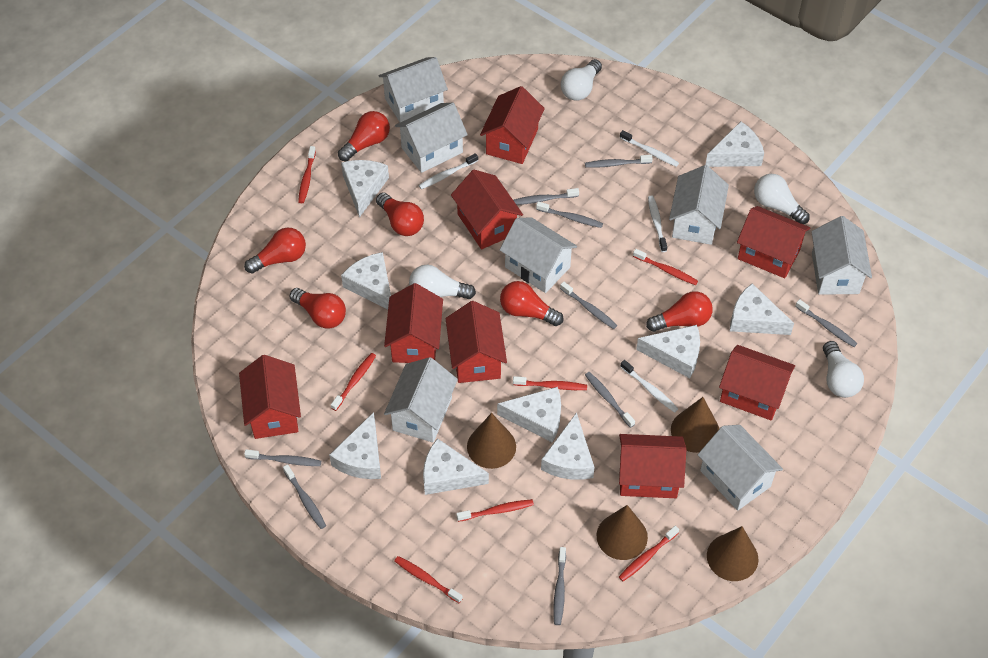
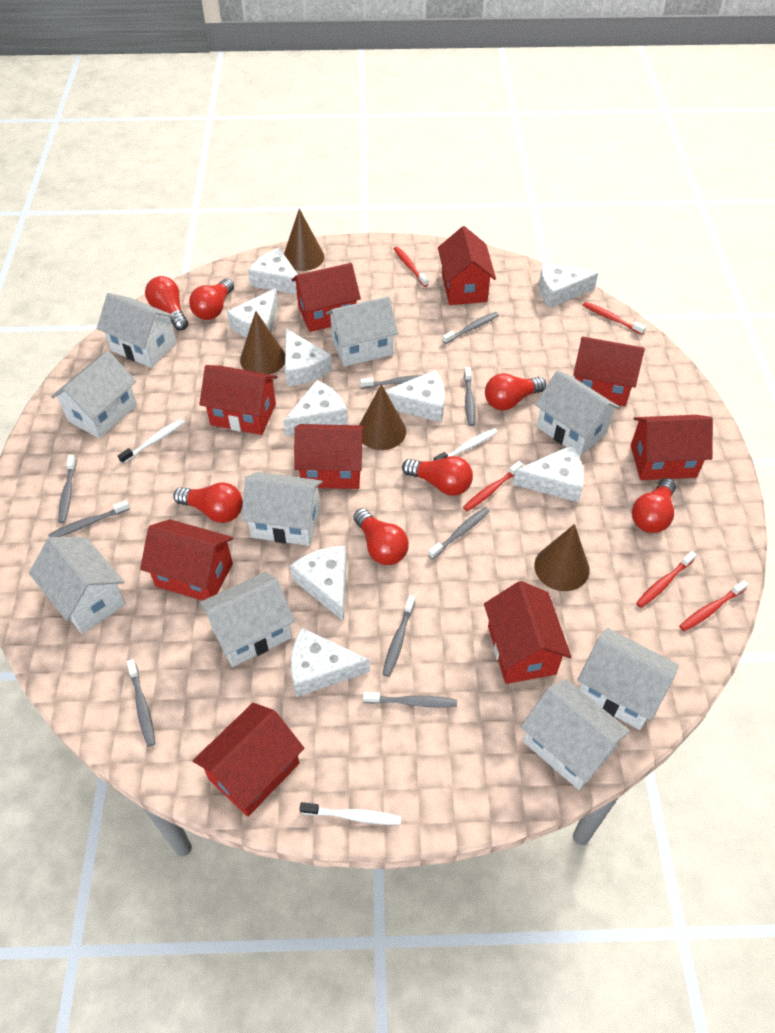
red house: 8 -> 9
red light bulb: 6 -> 7
red toothbrush: 7 -> 5
white house: 7 -> 9
white light bulb: 4 -> 0
white toothbrush: 4 -> 3

